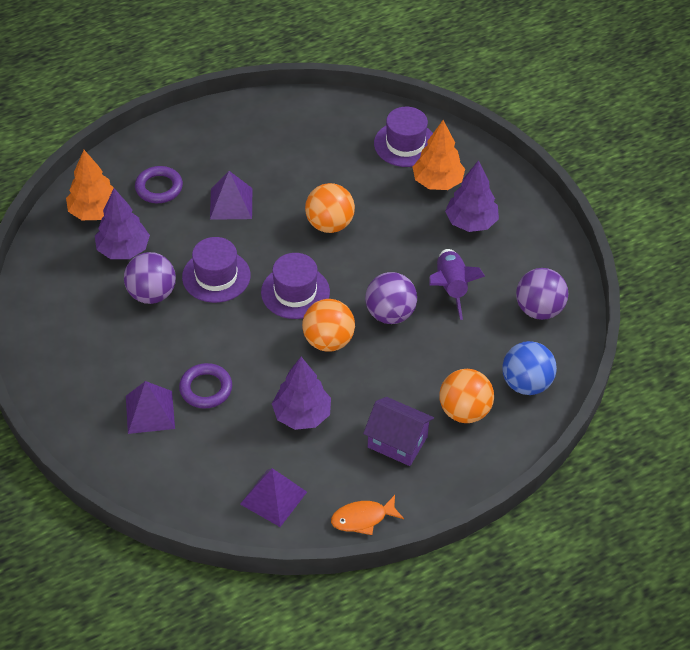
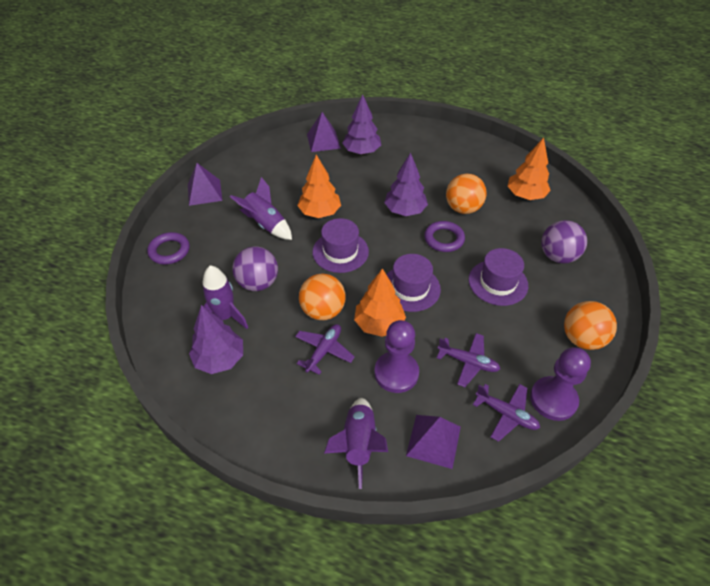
blue ball: 1 -> 0
orange fish: 1 -> 0
orange tree: 2 -> 3
purple ball: 3 -> 2
purple house: 1 -> 0
purple pawn: 0 -> 2
purple plane: 0 -> 3
purple rocket: 1 -> 3

